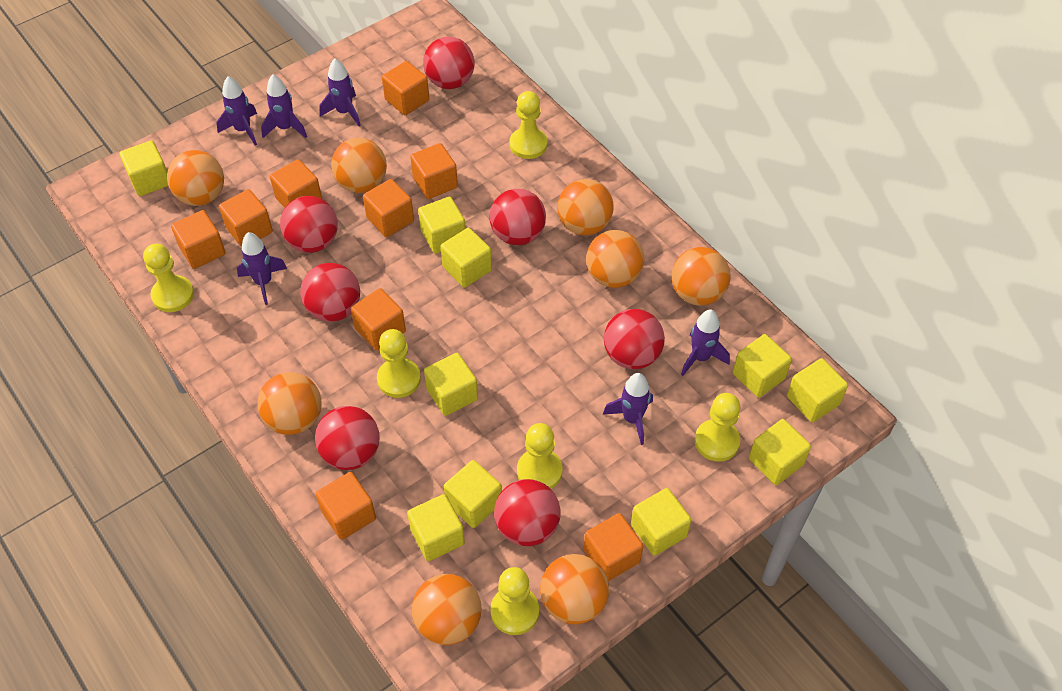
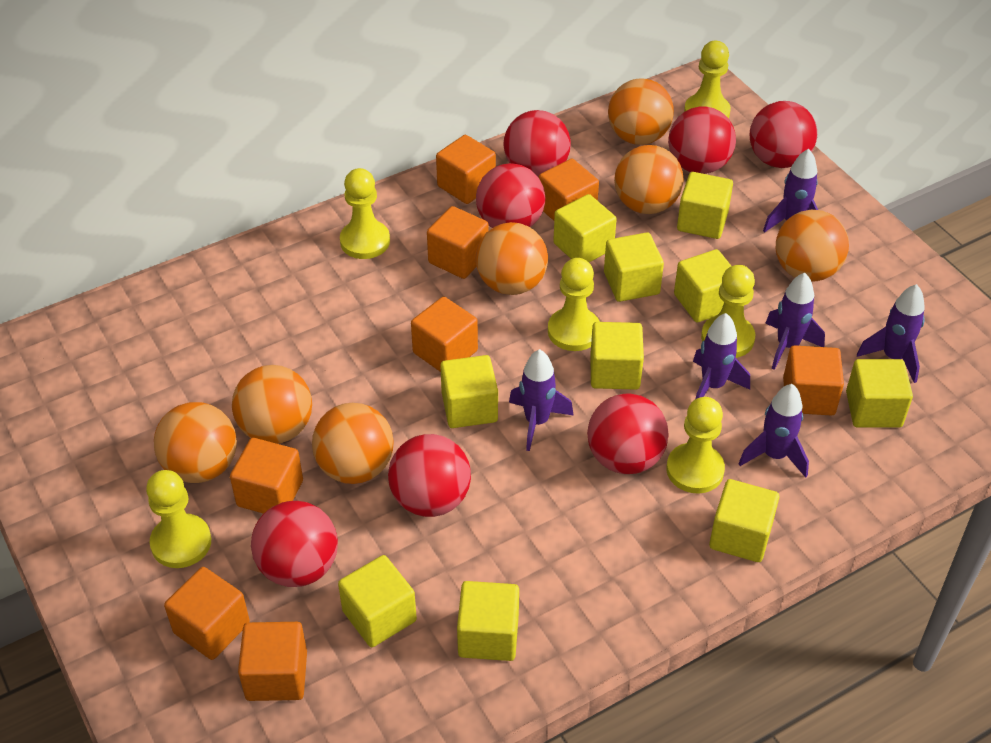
orange ball: 8 -> 7
orange cube: 9 -> 8

